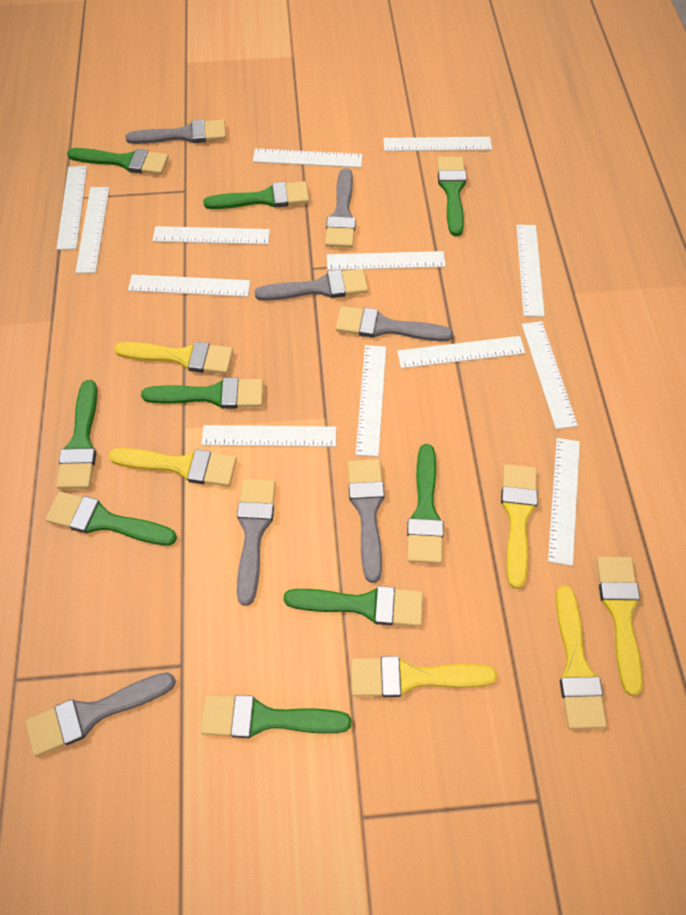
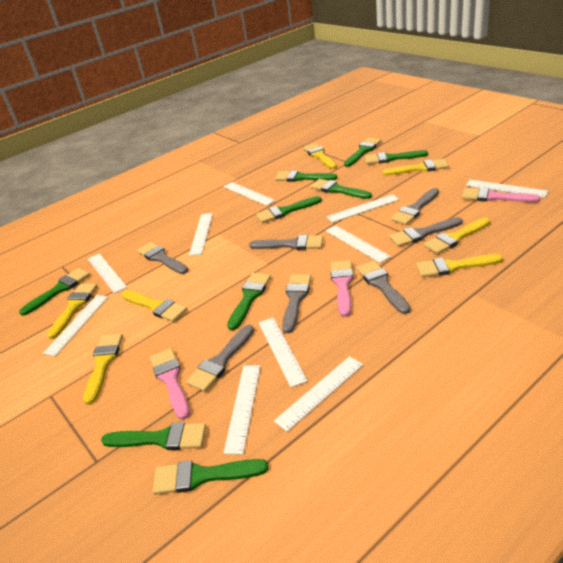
pink brush: 0 -> 3
white ruler: 13 -> 10
yellow brush: 6 -> 7

